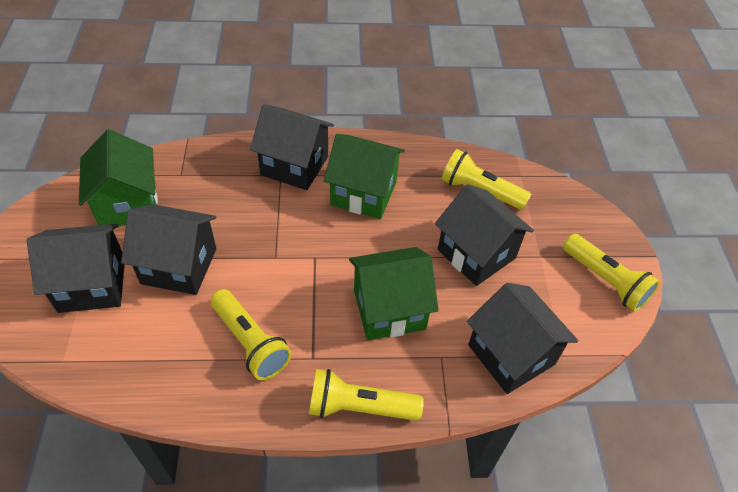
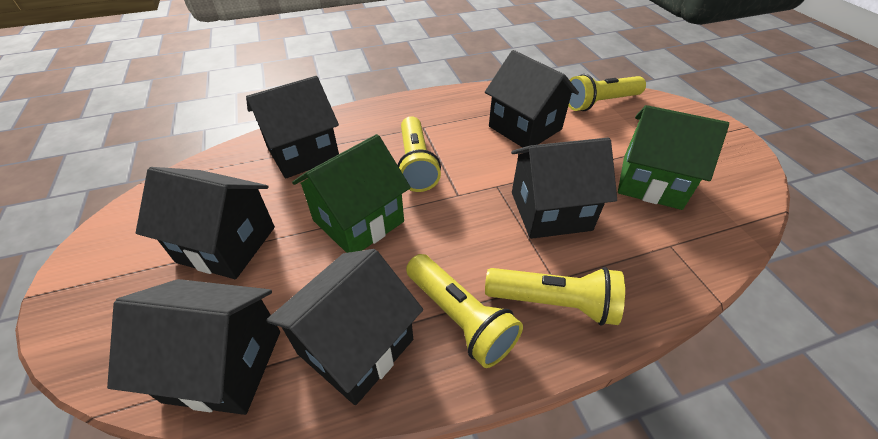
black house: 5 -> 6
green house: 3 -> 2

